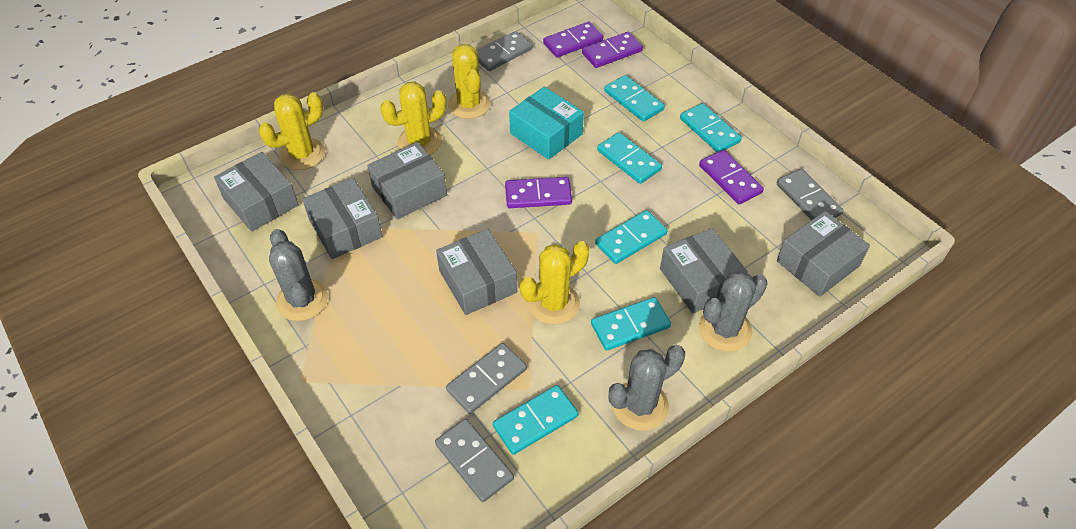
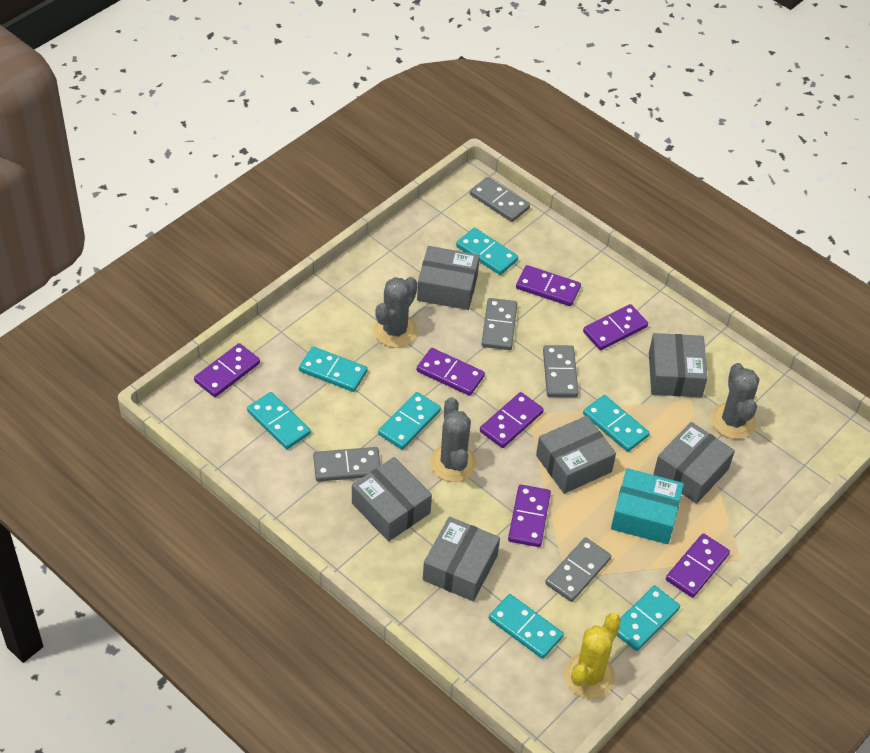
grey domino: 4 -> 5
purple domino: 4 -> 7
turquoise domino: 6 -> 7
yellow cactus: 4 -> 1

